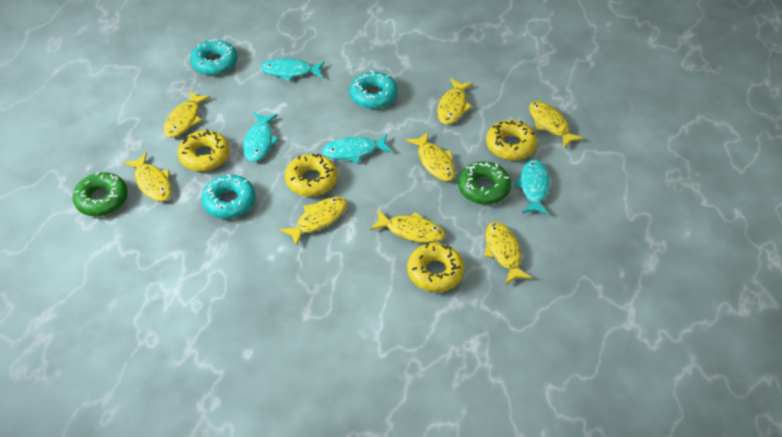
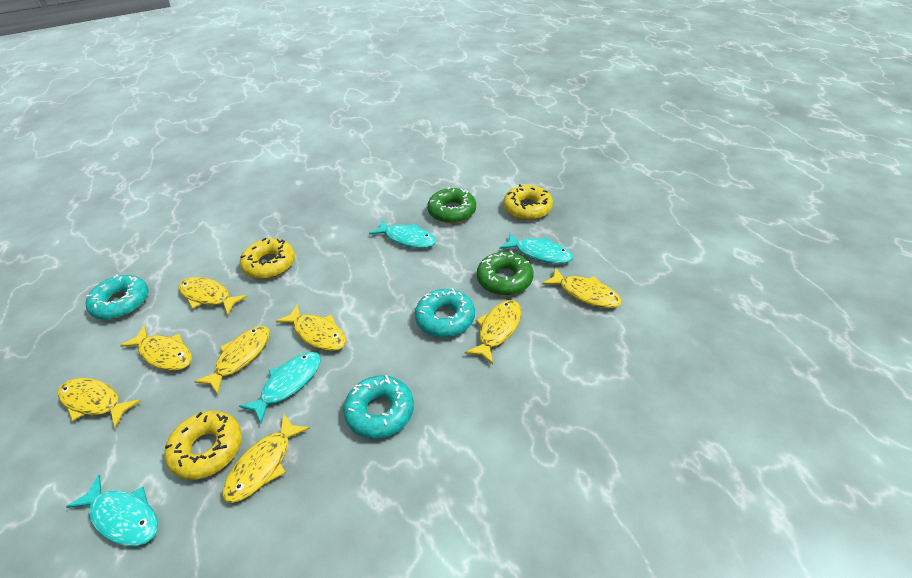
yellow donut: 4 -> 3

